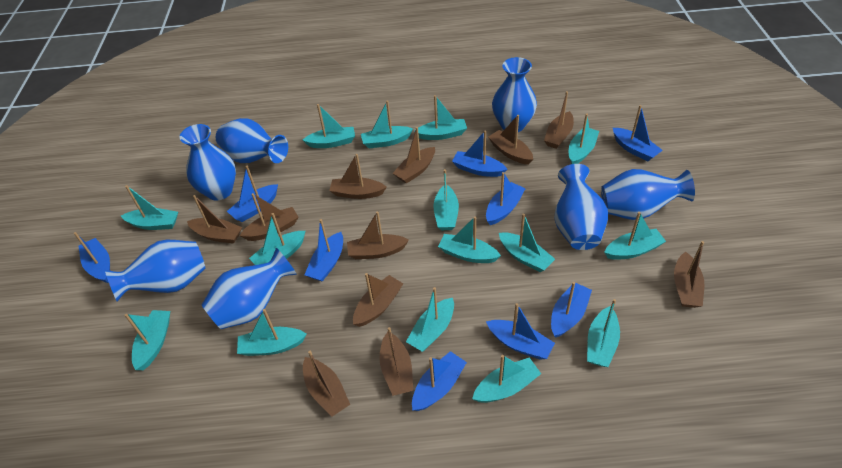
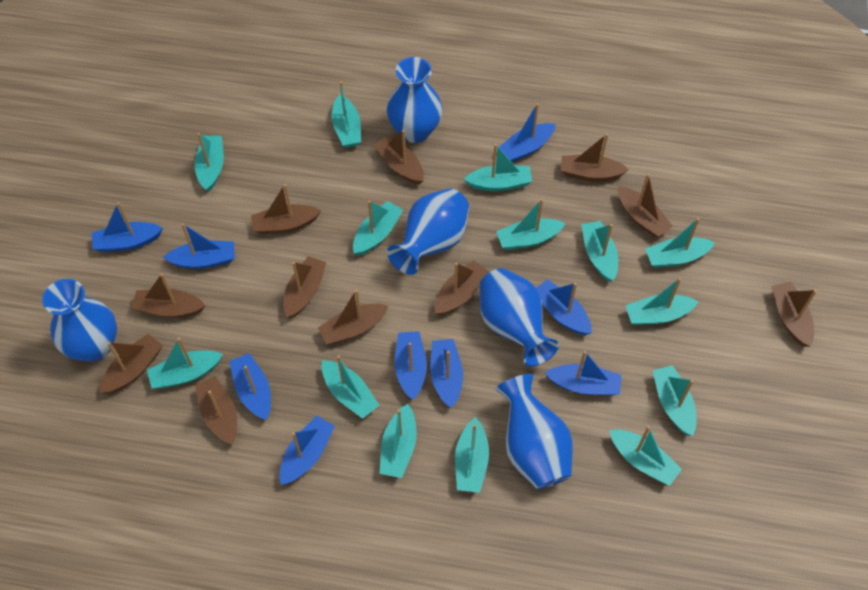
blue vase: 7 -> 5
turquoise boat: 15 -> 14

